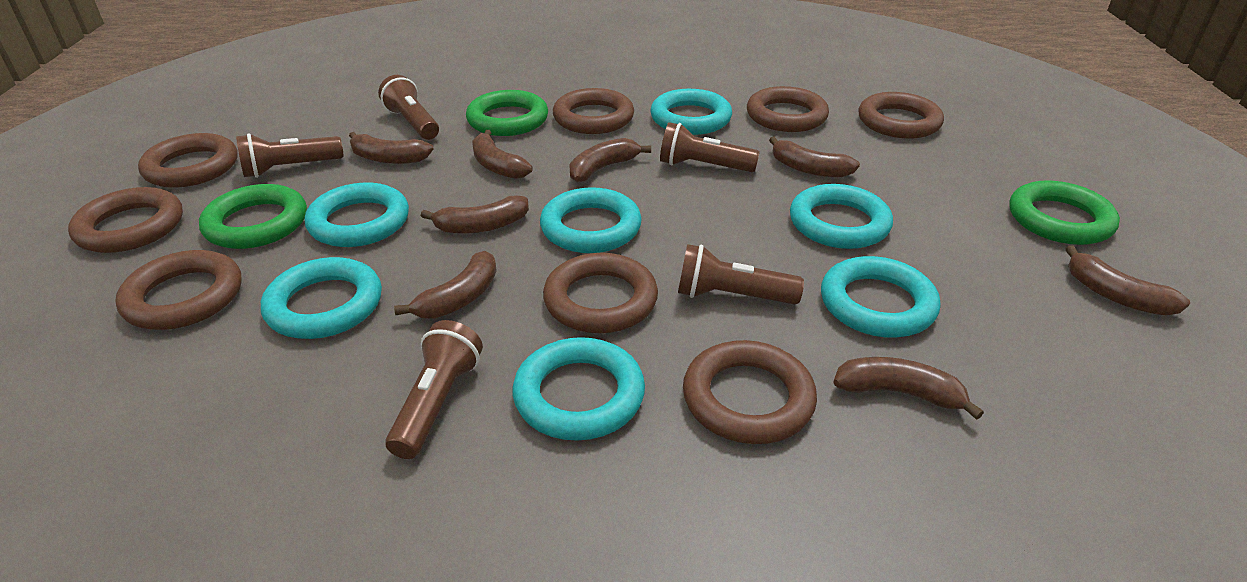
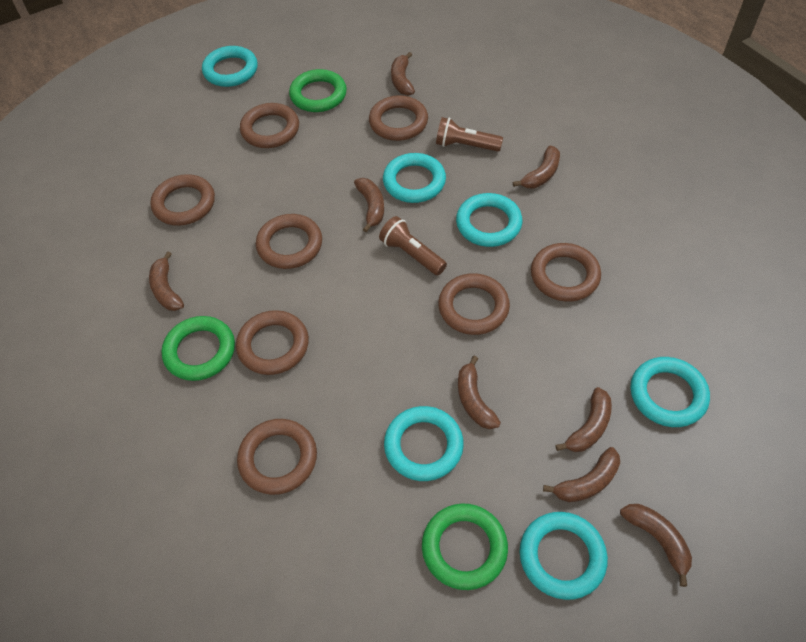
brown flashlight: 5 -> 2
turquoise ring: 7 -> 6

